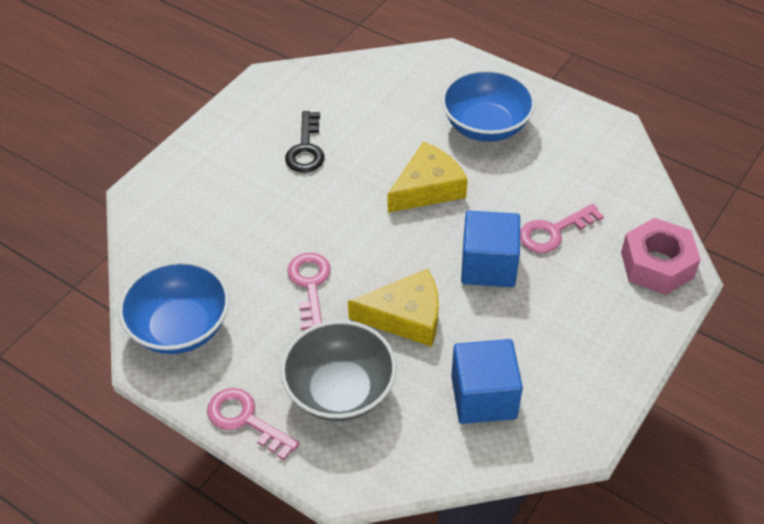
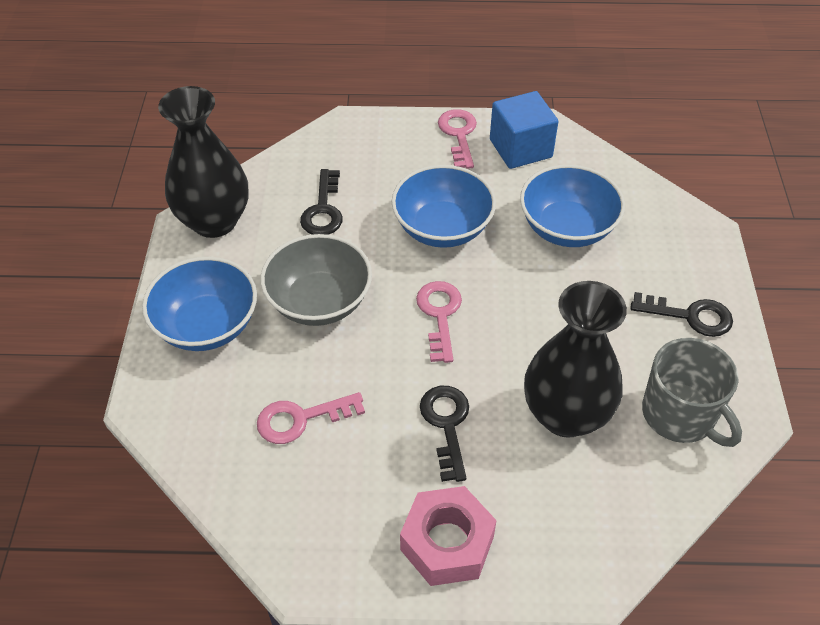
black key: 1 -> 3
black vase: 0 -> 2
blue bowl: 2 -> 3
blue cube: 2 -> 1
grey mug: 0 -> 1
yellow cheese: 2 -> 0

